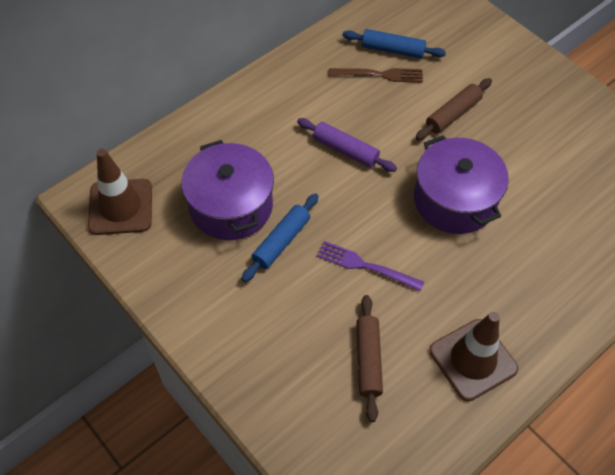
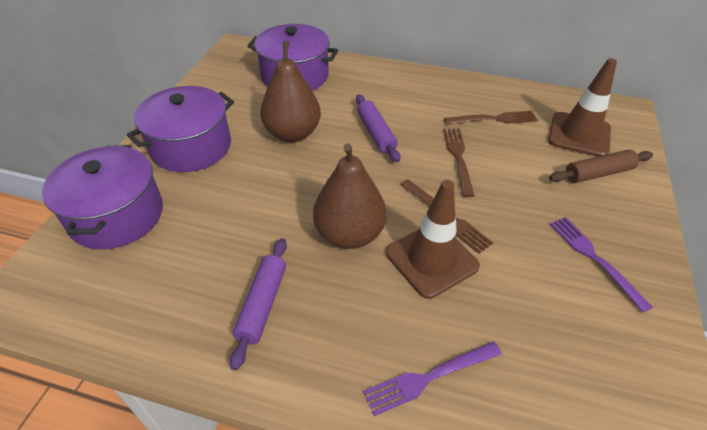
blue rolling pin: 2 -> 0
brown fork: 1 -> 3
brown pear: 0 -> 2
brown rolling pin: 2 -> 1
purple fork: 1 -> 2
purple pot: 2 -> 3
purple rolling pin: 1 -> 2

